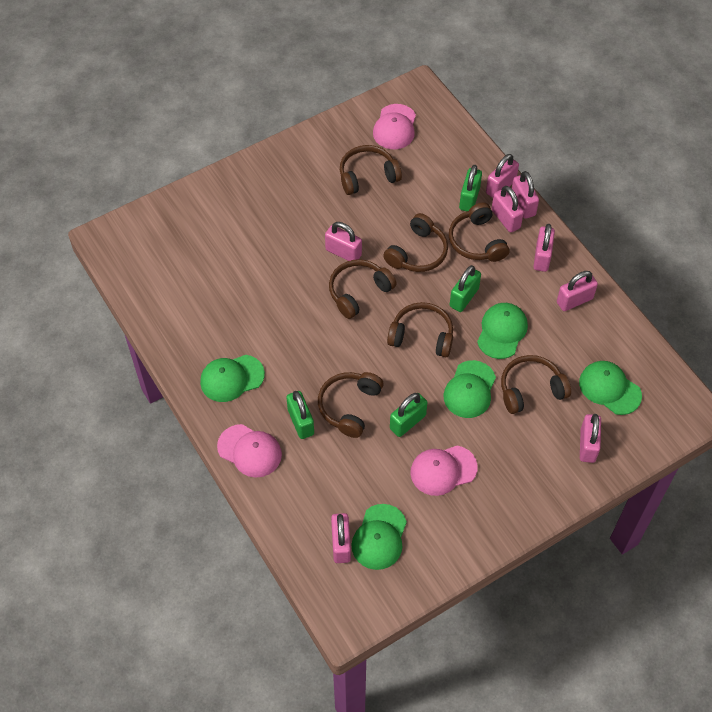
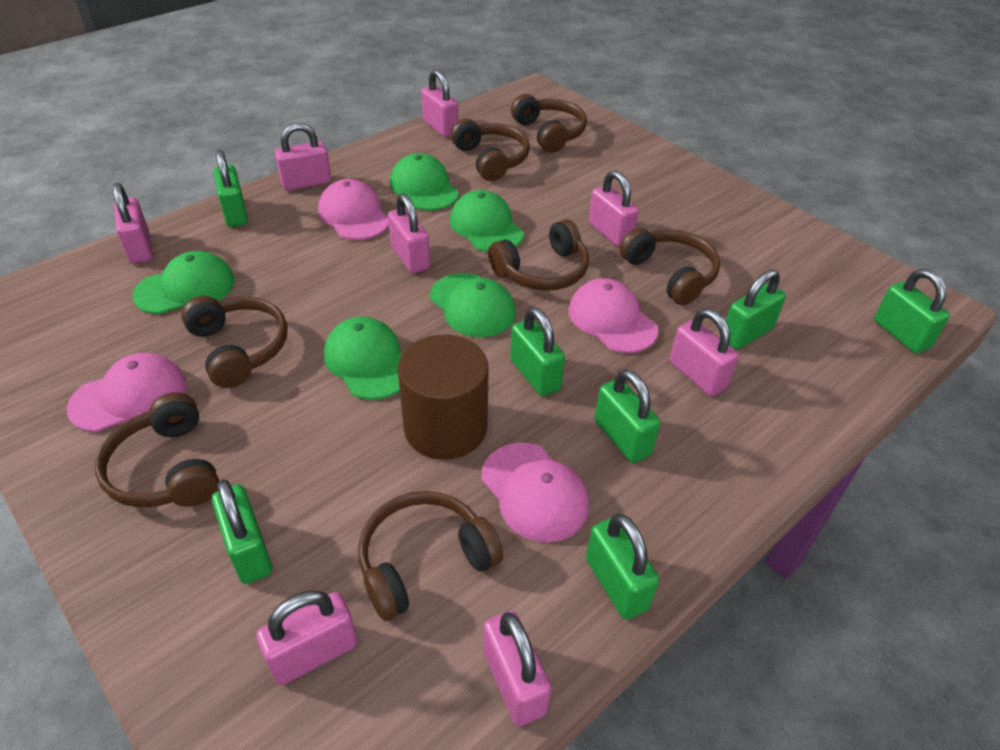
brown cylinder: 0 -> 1
green padlock: 4 -> 7
pink cap: 3 -> 4

